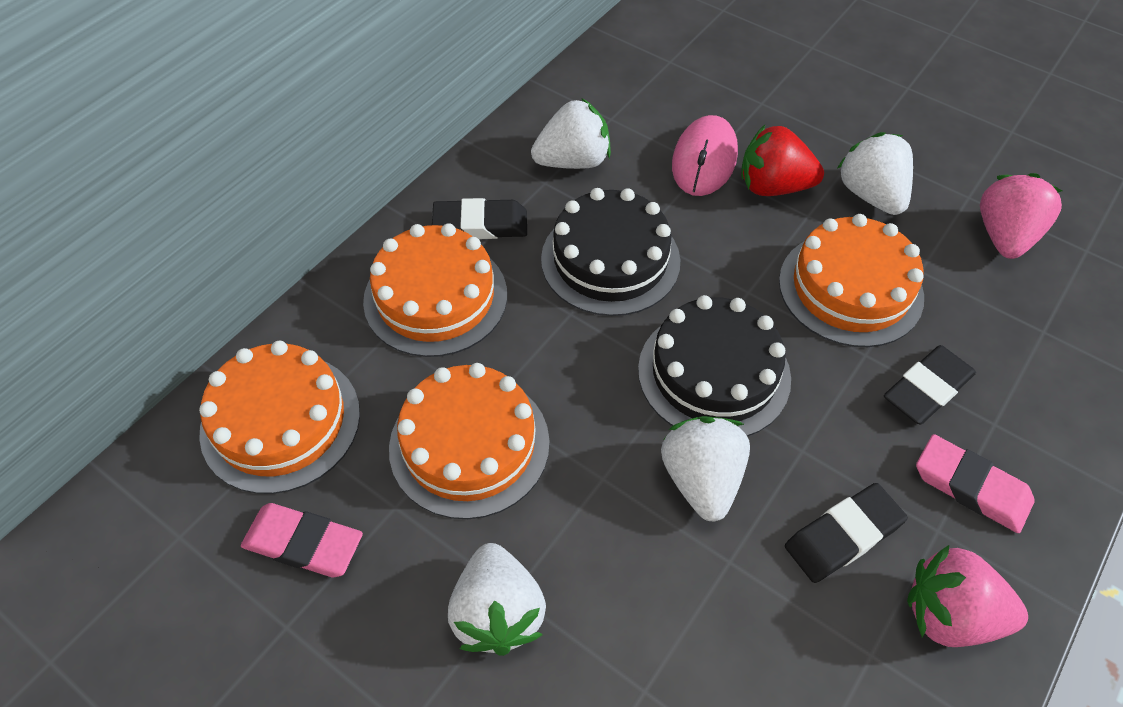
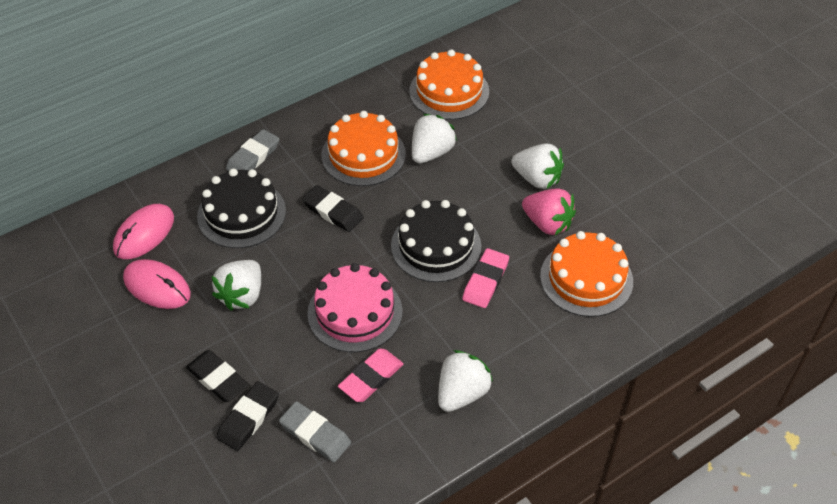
grey eraser: 0 -> 2
orange cake: 4 -> 3
pink cake: 0 -> 1
pink mouse: 1 -> 2
pink strawberry: 2 -> 1
red strawberry: 1 -> 0

